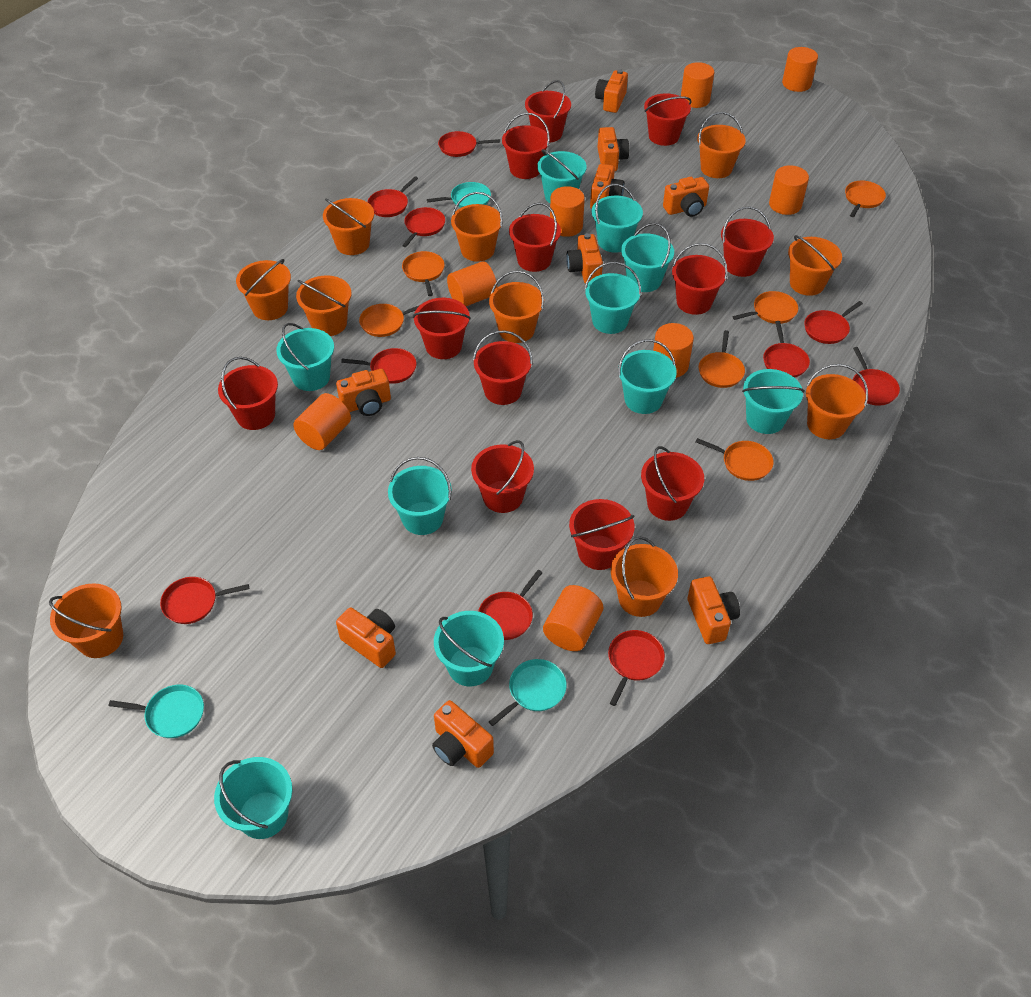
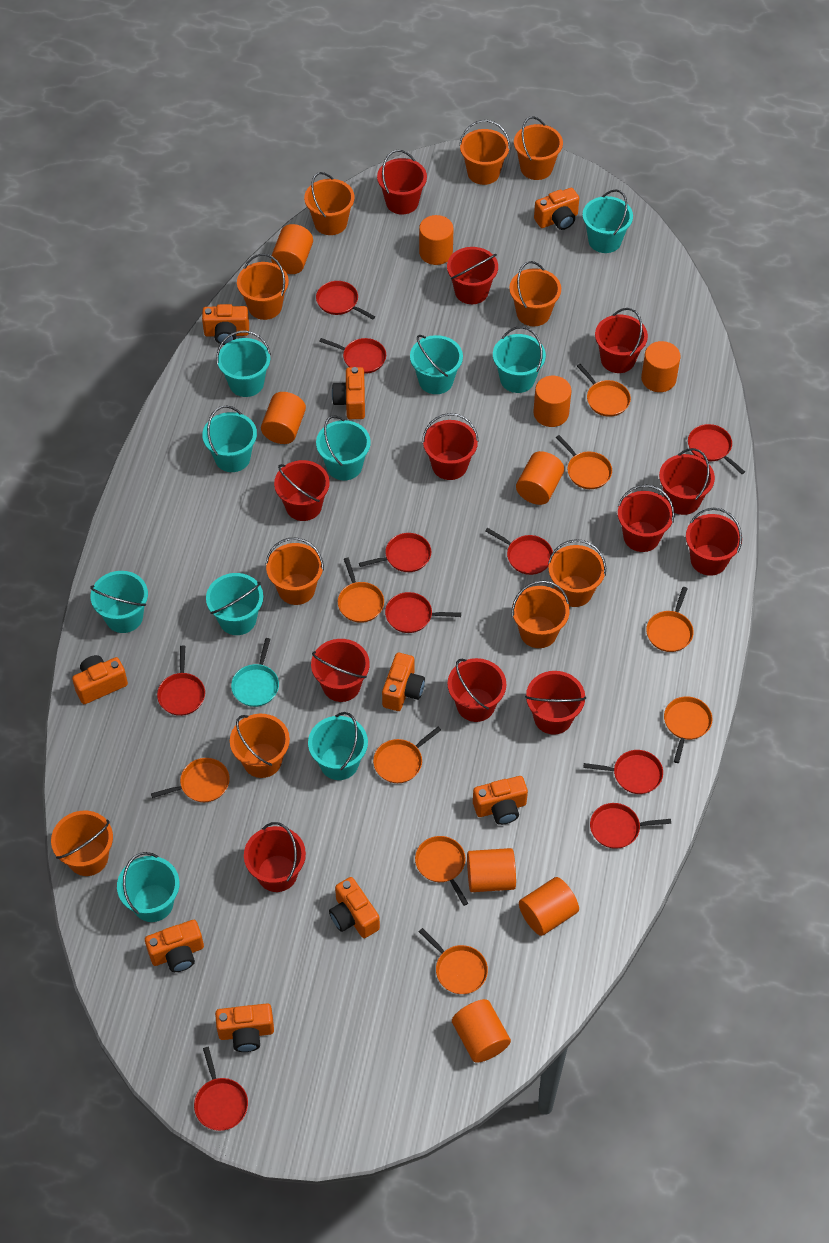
orange cylinder: 8 -> 9
orange pan: 6 -> 9
turquoise pan: 3 -> 1

